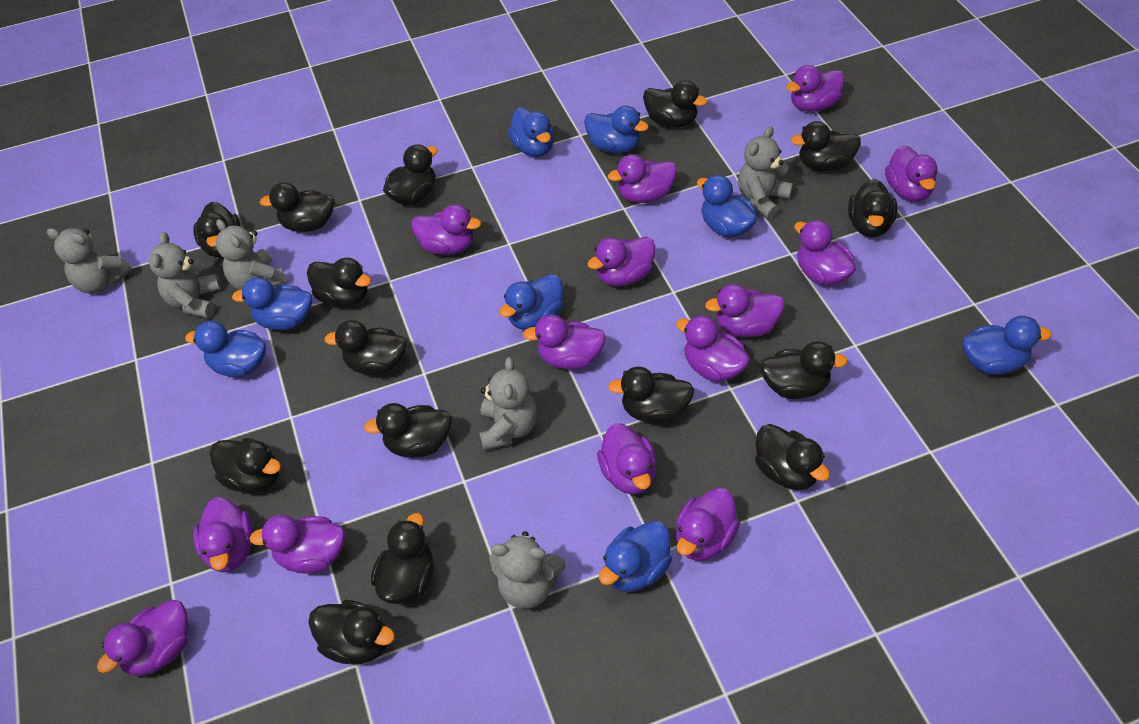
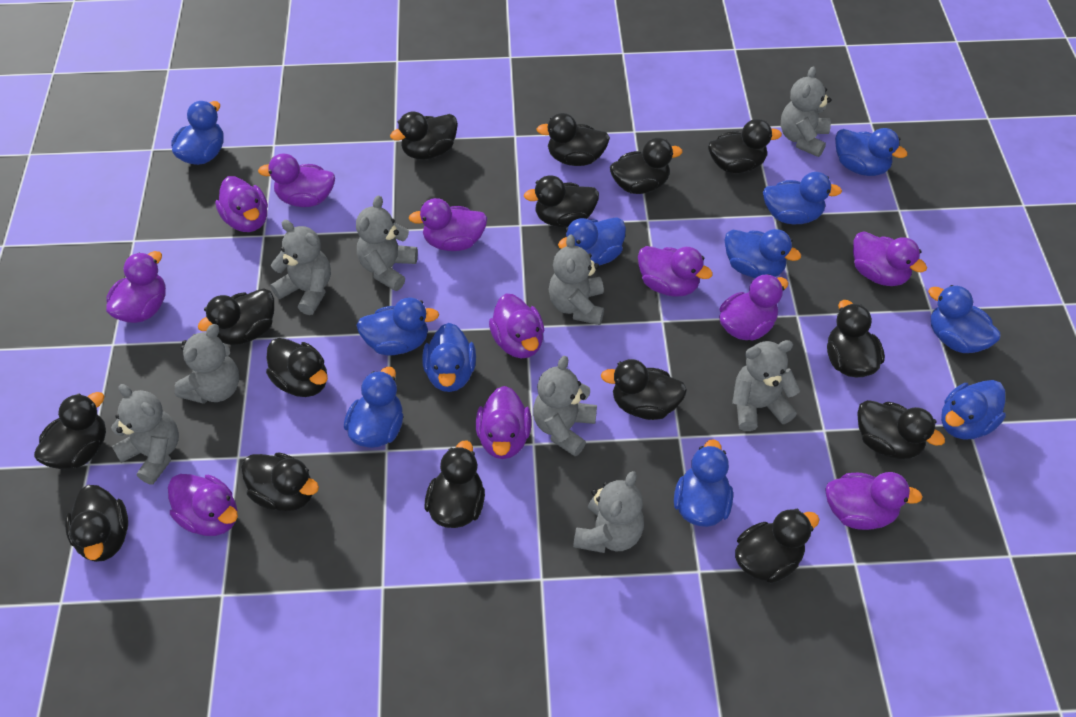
blue duck: 8 -> 11
grey teddy bear: 6 -> 9
purple duck: 14 -> 11

